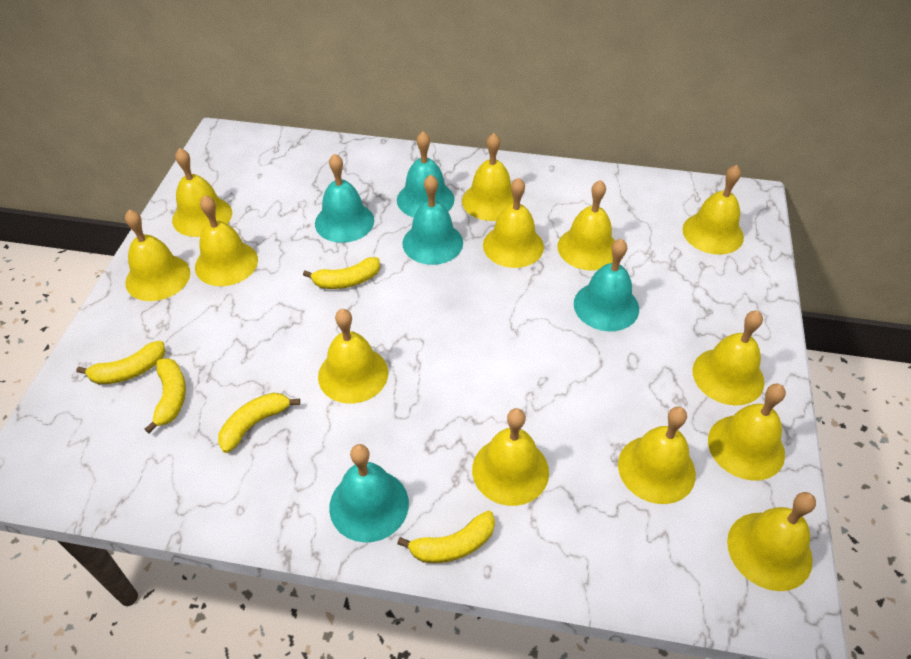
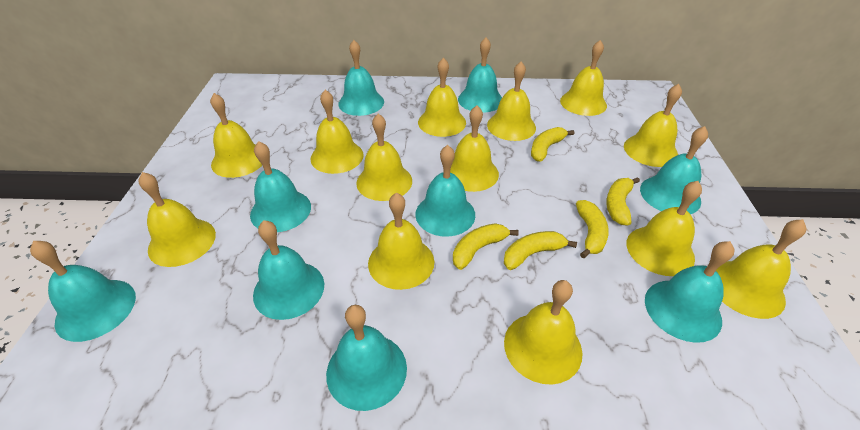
turquoise bell: 5 -> 9

